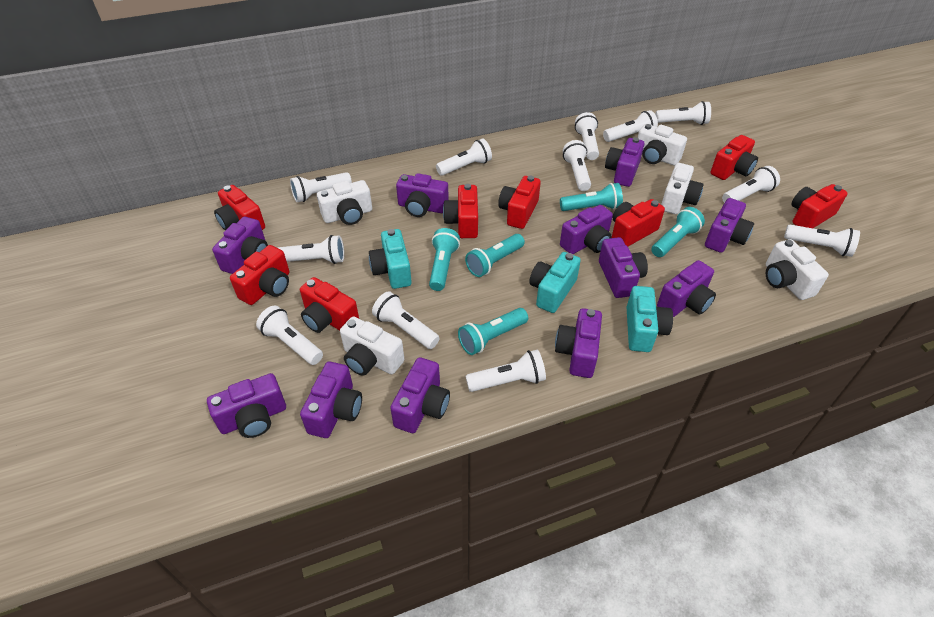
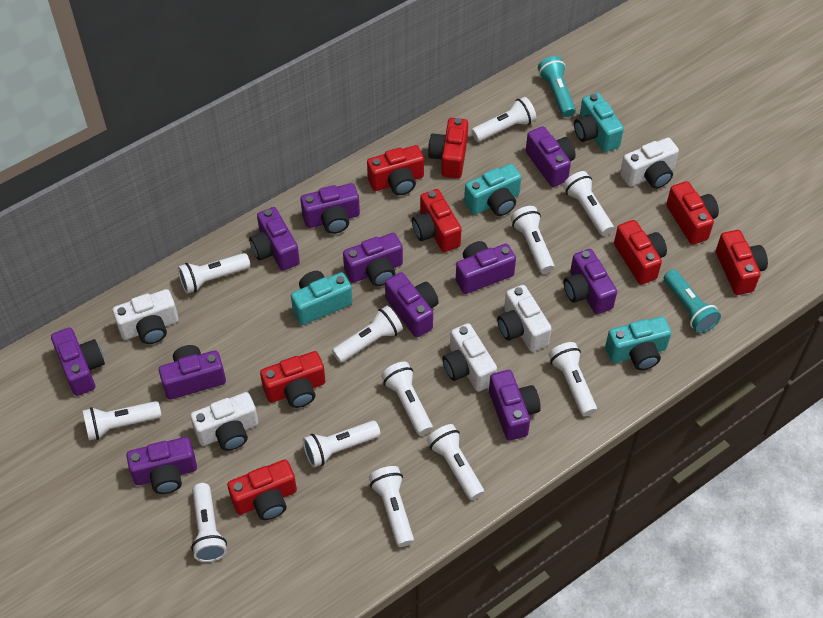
turquoise camera: 3 -> 4
turquoise flashlight: 5 -> 2

